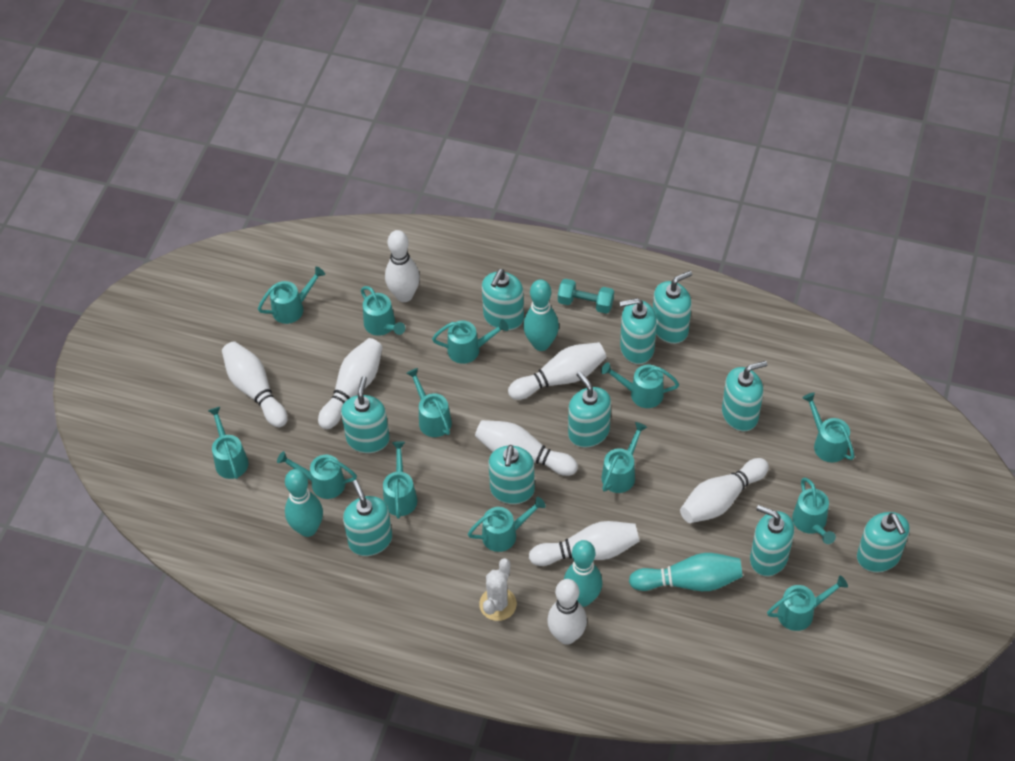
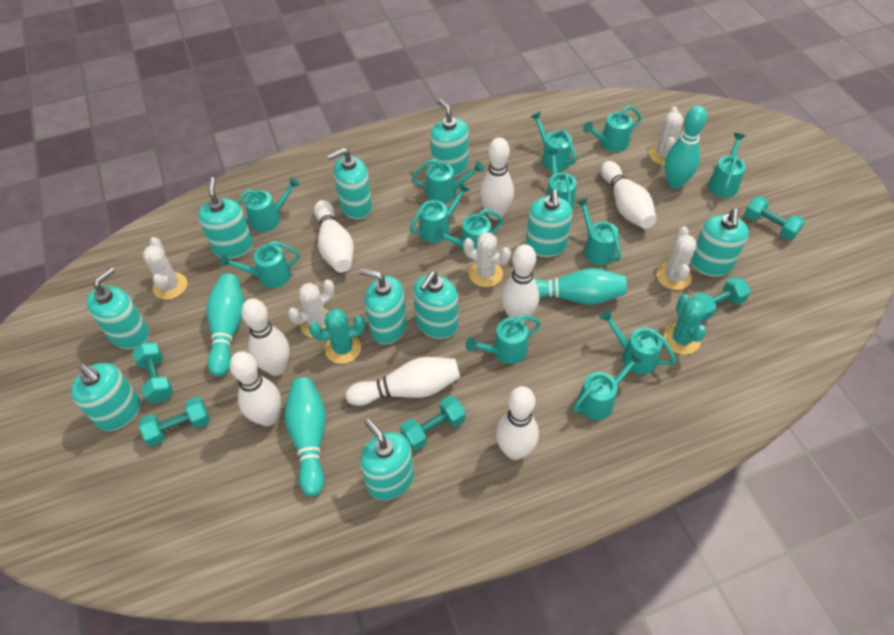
turquoise cactus: 0 -> 2
turquoise dumbbell: 1 -> 5
white cactus: 1 -> 5

